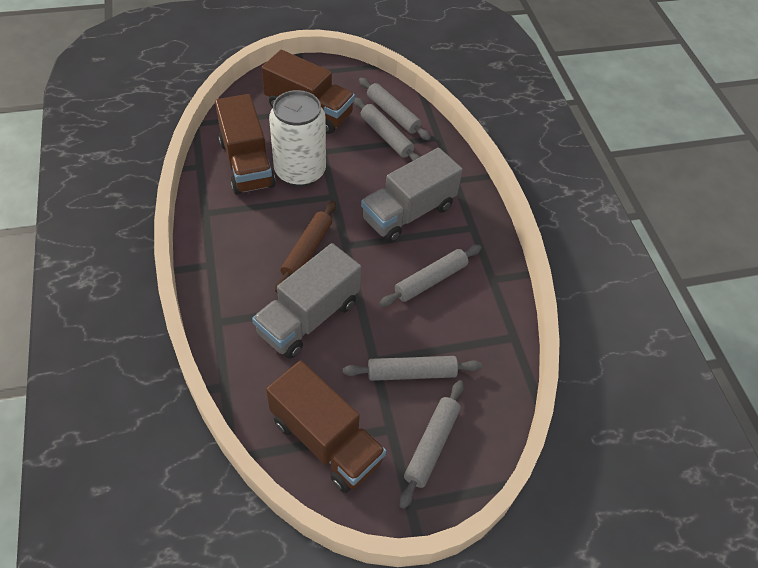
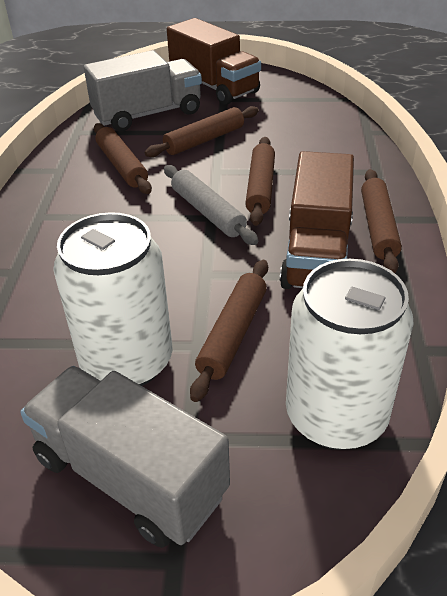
brown rolling pin: 1 -> 5
brown truck: 3 -> 2
grey rolling pin: 5 -> 1
white can: 1 -> 2

